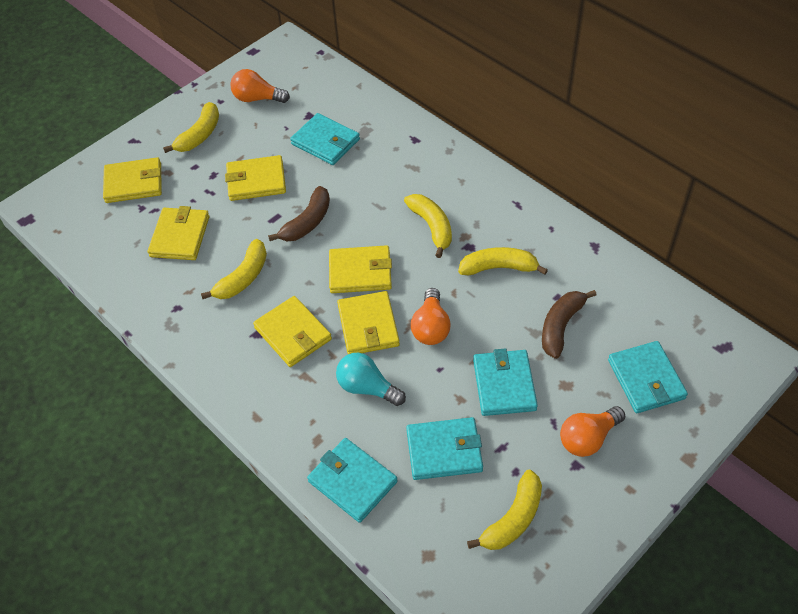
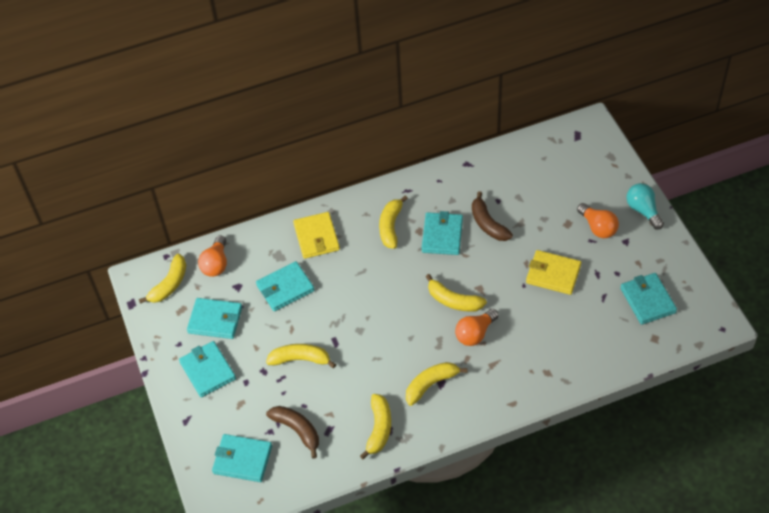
turquoise wallet: 5 -> 6
yellow banana: 5 -> 6
yellow wallet: 6 -> 2

